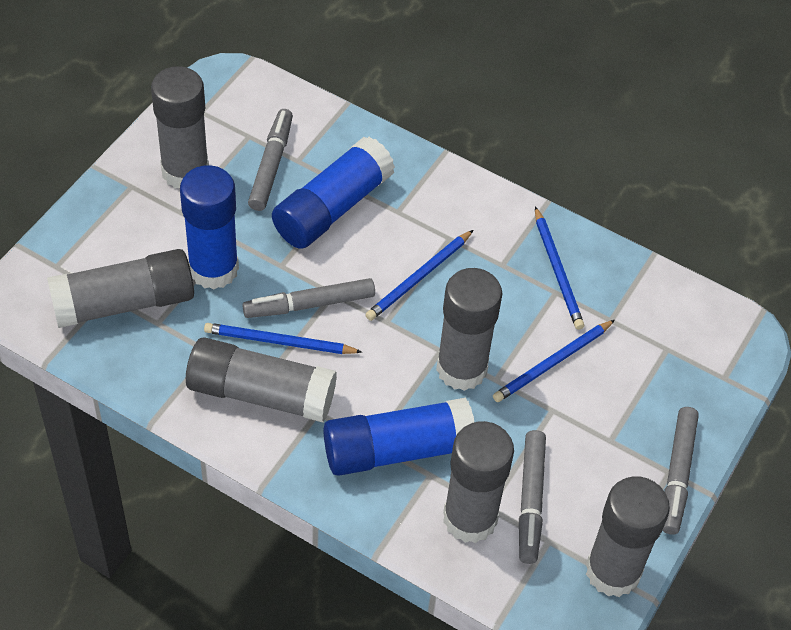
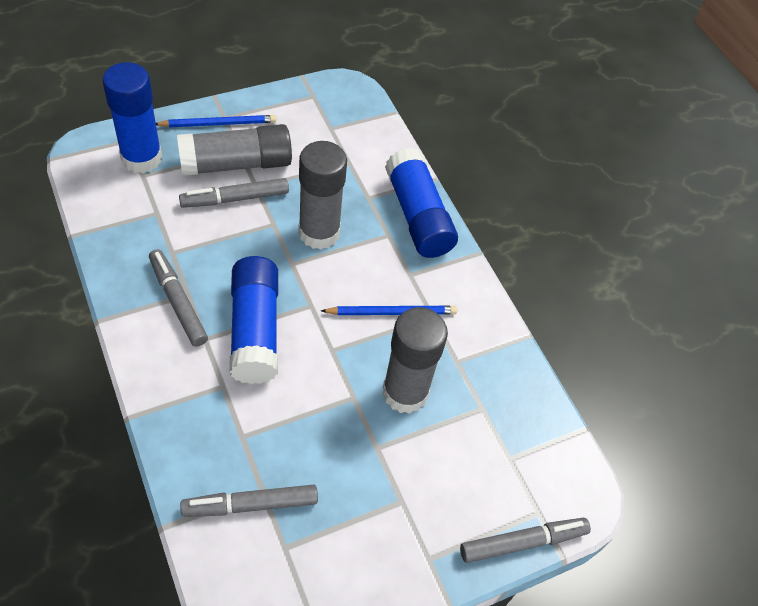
blue pencil: 4 -> 2
grey glue stick: 6 -> 3

